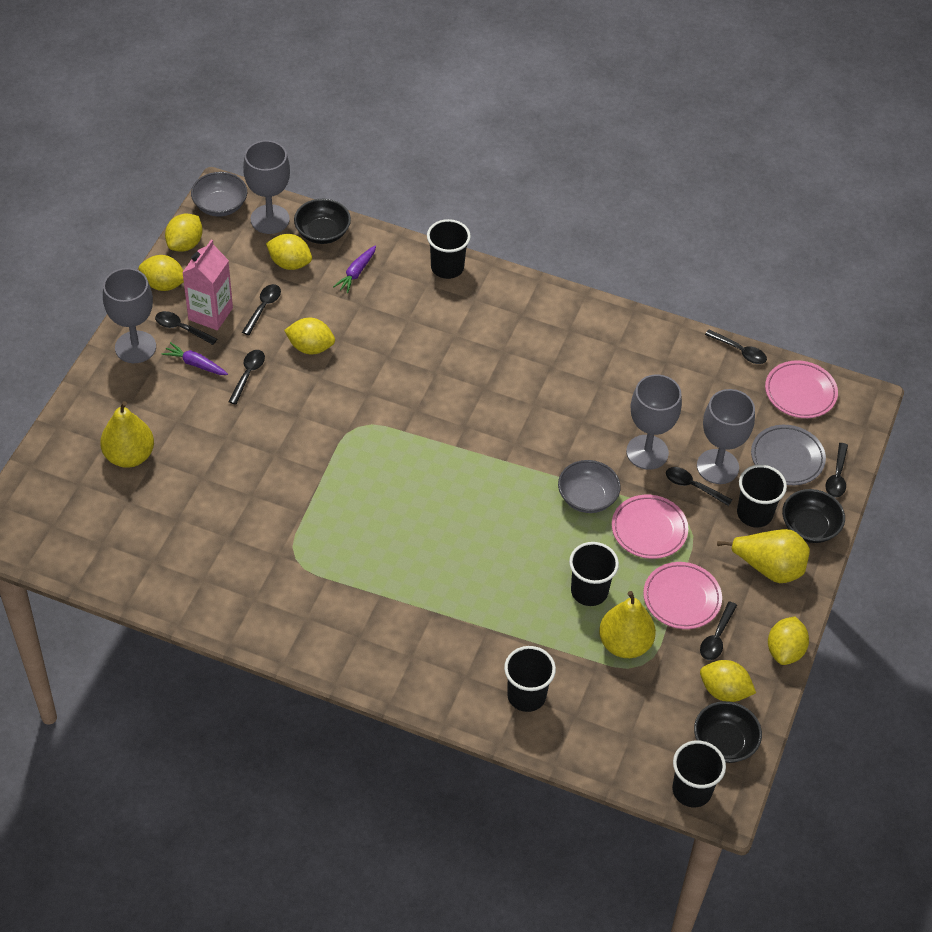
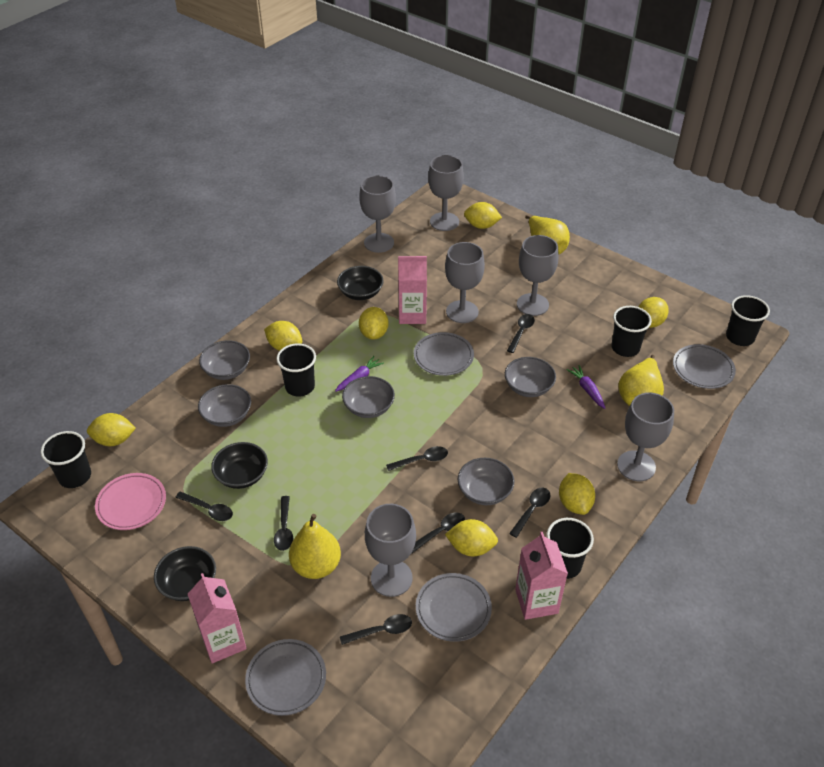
grey bowl: 2 -> 5
grey goblet: 4 -> 6
grey plate: 1 -> 4
pink carton: 1 -> 3
pink plate: 3 -> 1
yellow lemon: 6 -> 7

